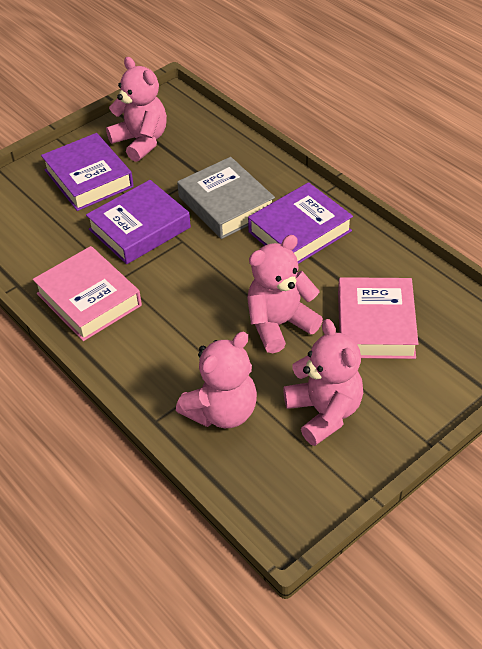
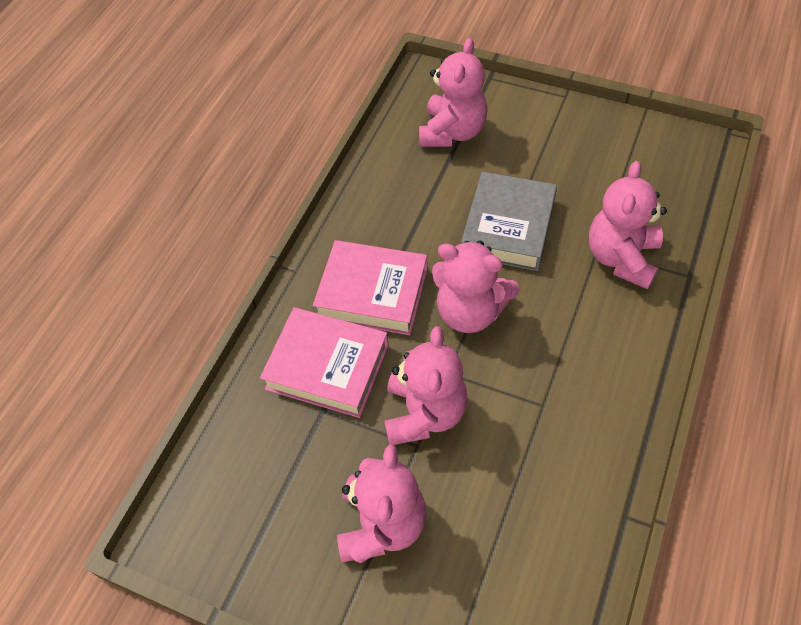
pink teddy bear: 4 -> 5
purple book: 3 -> 0

